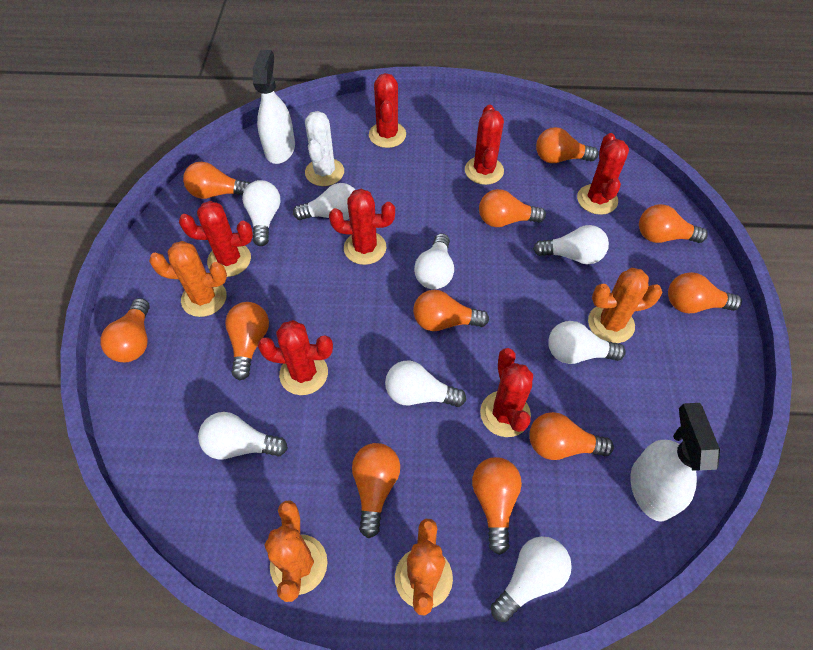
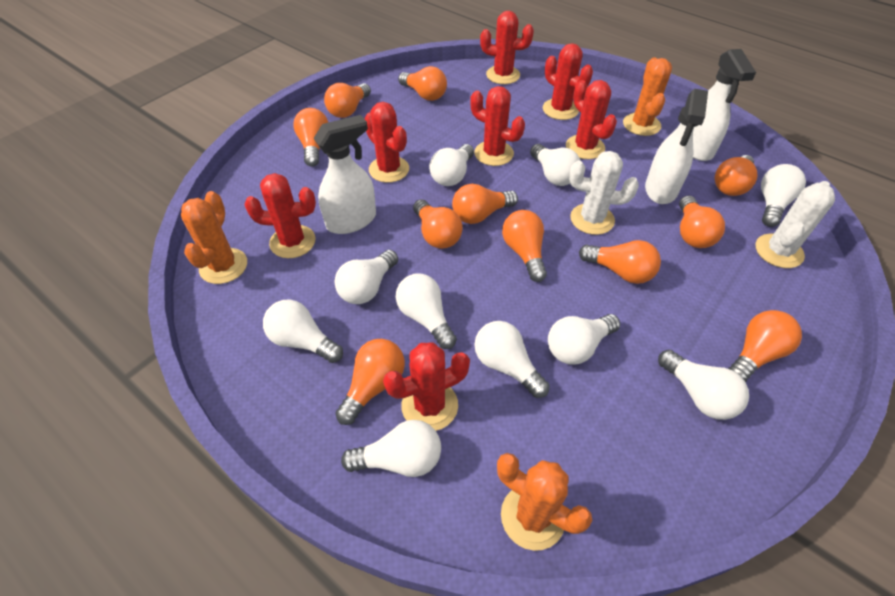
orange cactus: 4 -> 3
white cactus: 1 -> 2
white light bulb: 8 -> 10
white spray bottle: 2 -> 3

